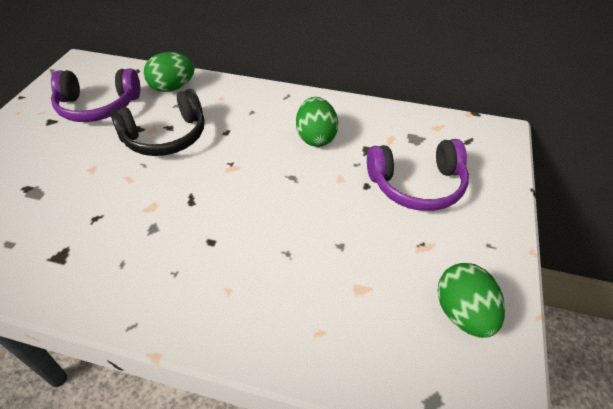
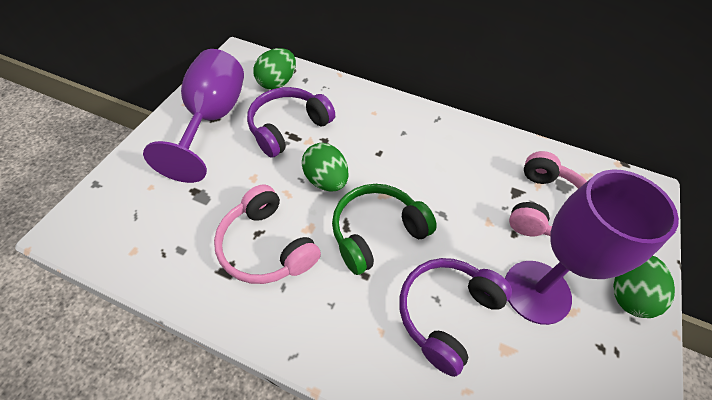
black headphones: 1 -> 0
green headphones: 0 -> 1
pink headphones: 0 -> 2
purple goblet: 0 -> 2

